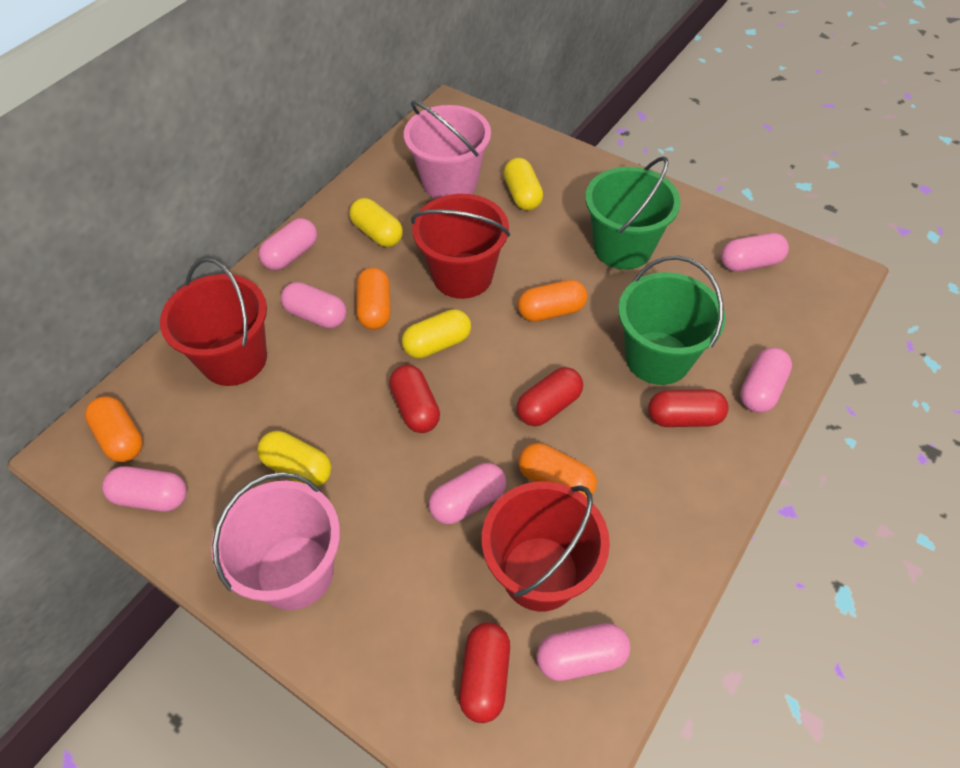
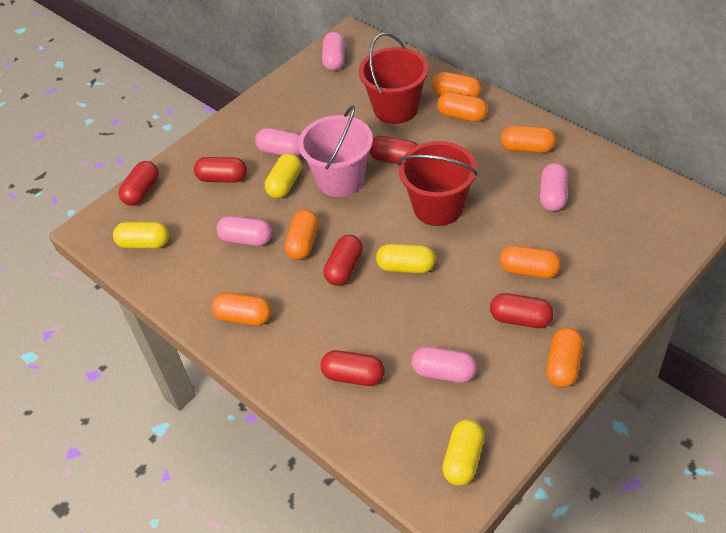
green bucket: 2 -> 0
orange capsule: 4 -> 7
pink bucket: 2 -> 1
pink capsule: 7 -> 5
red bucket: 3 -> 2
red capsule: 4 -> 6

